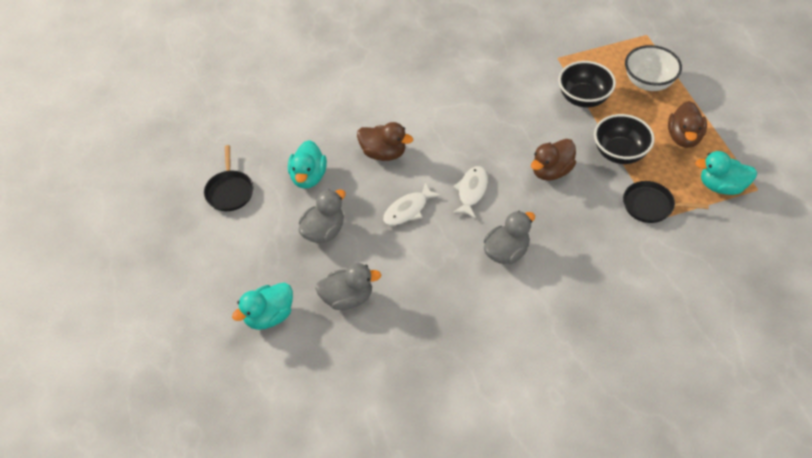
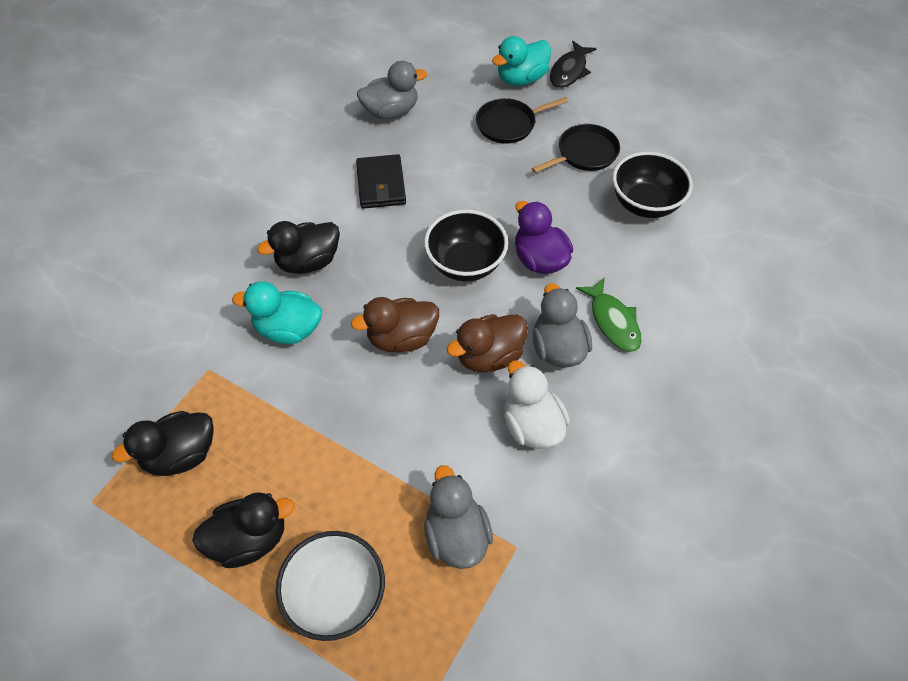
black duck: 0 -> 3
black fish: 0 -> 1
black wallet: 0 -> 1
brown duck: 3 -> 2
green fish: 0 -> 1
purple duck: 0 -> 1
turquoise duck: 3 -> 2
white duck: 0 -> 1
white fish: 2 -> 0

